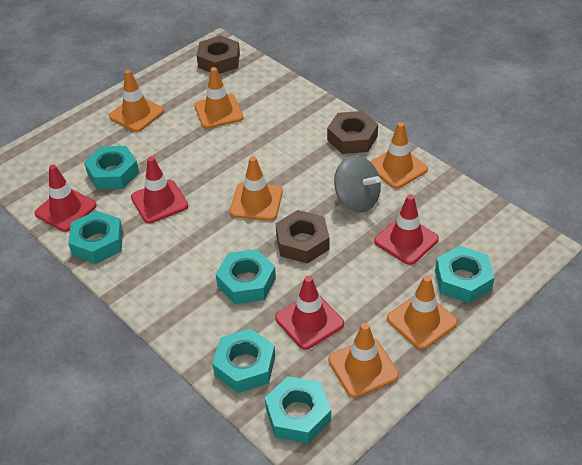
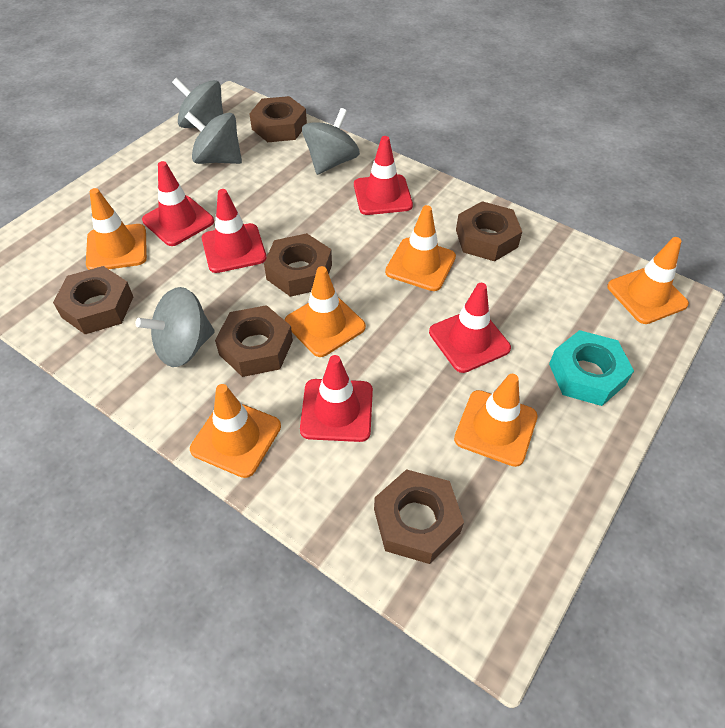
brown nut: 3 -> 6
grey spinning top: 1 -> 4
red traffic cone: 4 -> 5
turquoise nut: 6 -> 1

